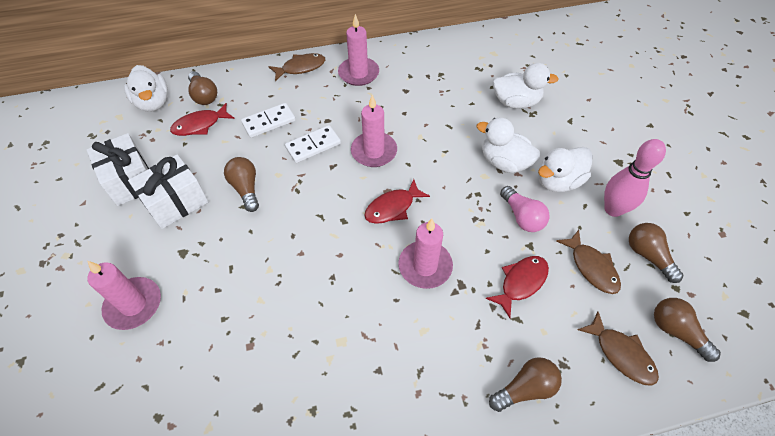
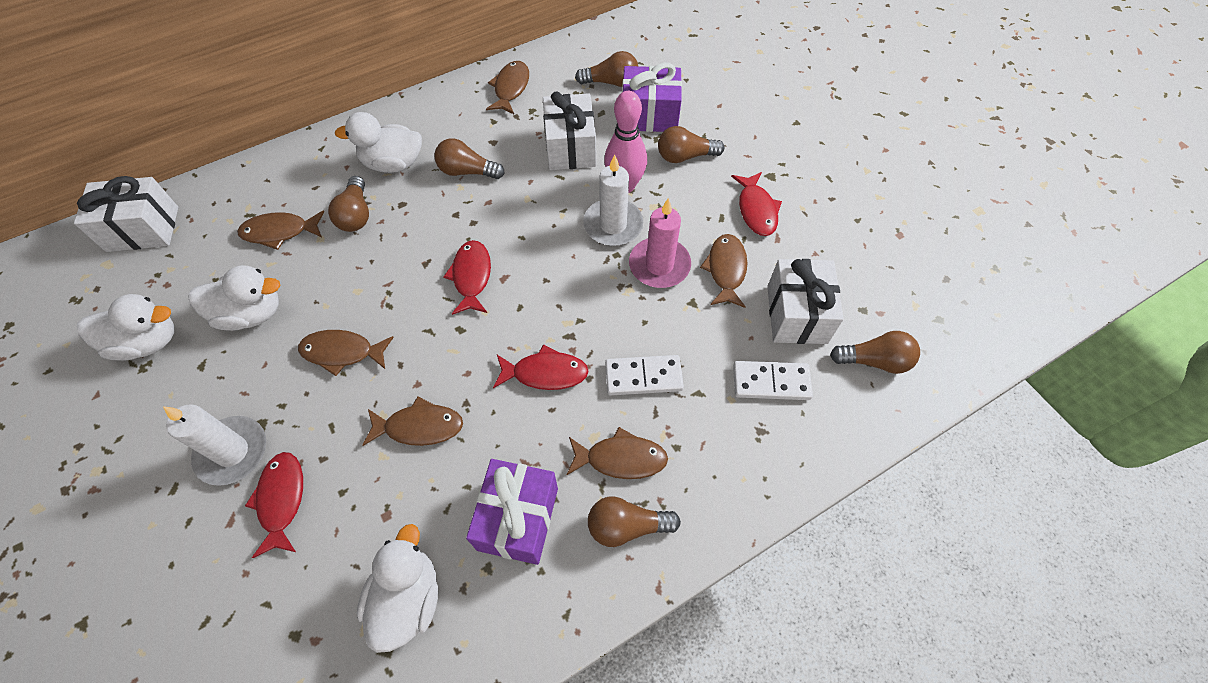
brown fish: 3 -> 6
brown light bulb: 5 -> 6
pink candle: 4 -> 1
pink light bulb: 1 -> 0
purple gift: 0 -> 2
red fish: 3 -> 4
white candle: 0 -> 2
white gift: 2 -> 3

